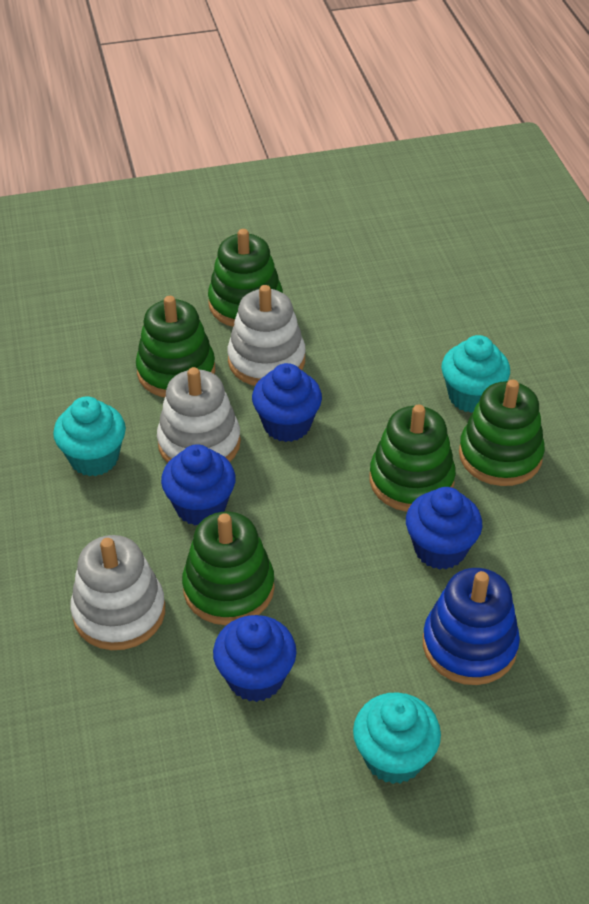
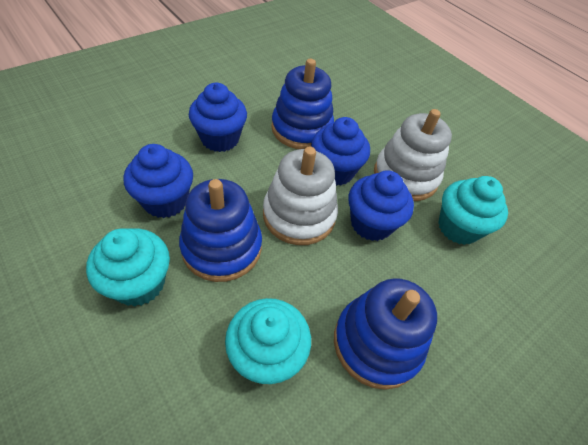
blue stacking toy: 1 -> 3
green stacking toy: 5 -> 0
white stacking toy: 3 -> 2

